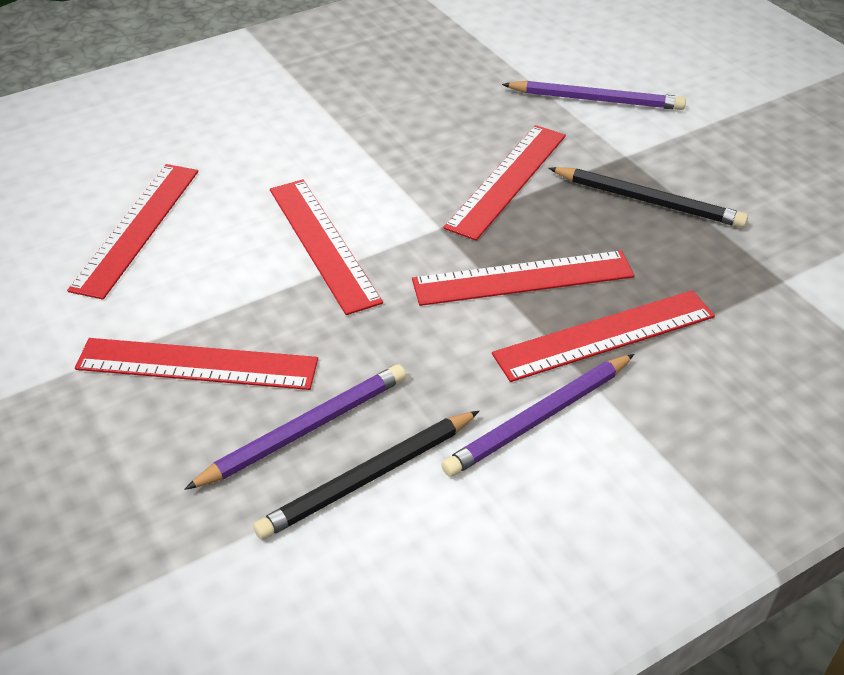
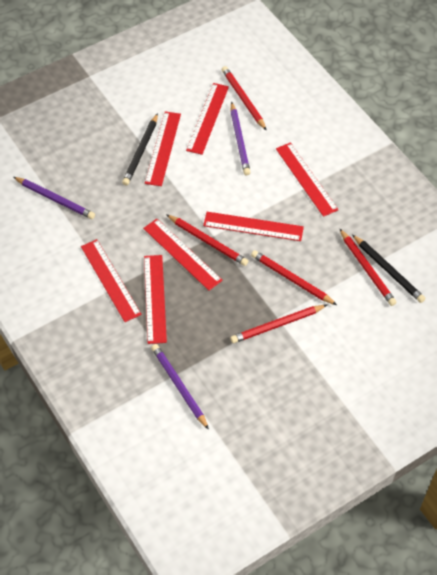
red pencil: 0 -> 5
red ruler: 6 -> 7

